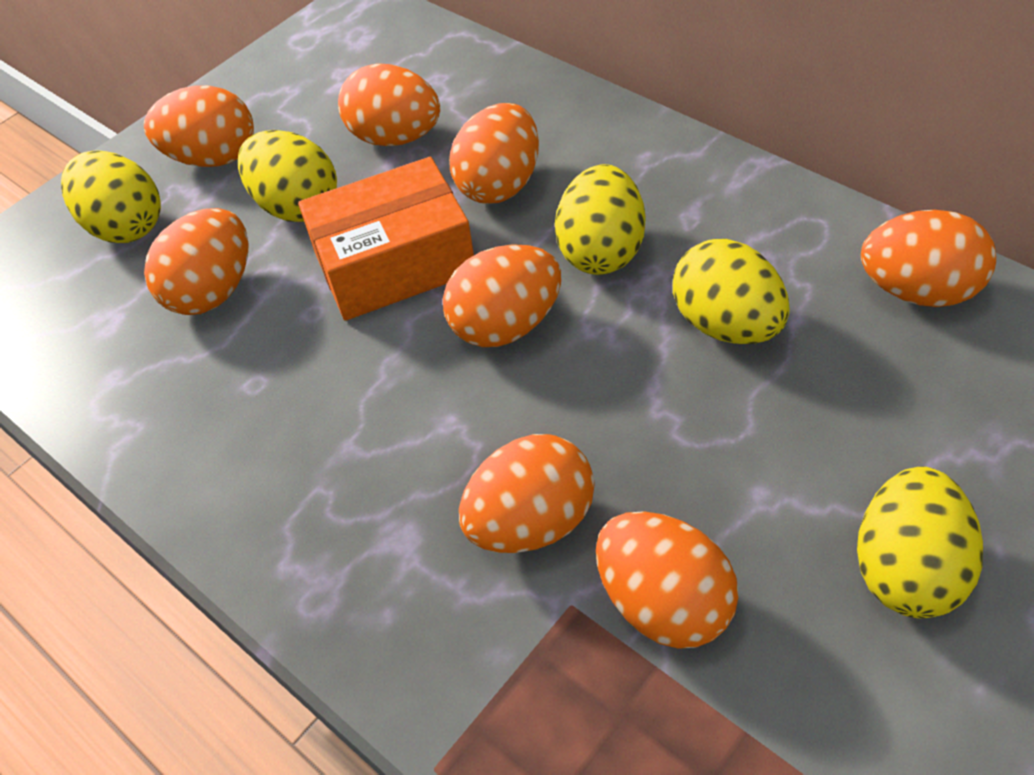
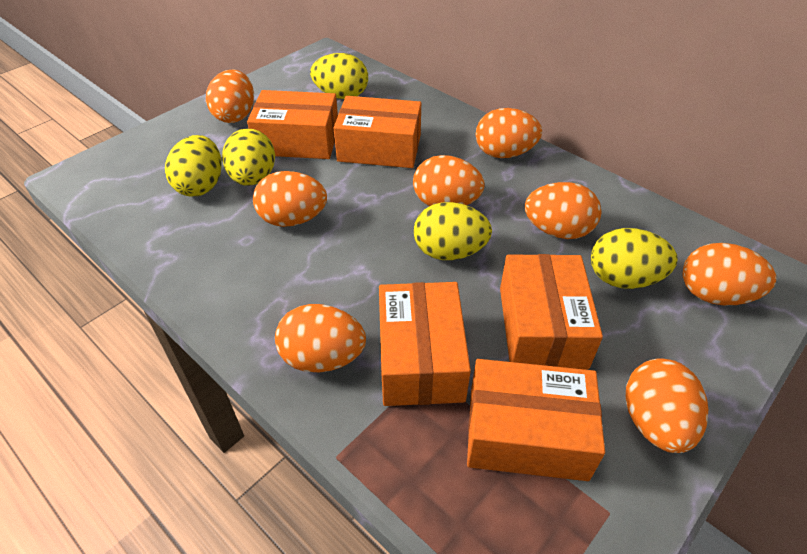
orange box: 1 -> 5

